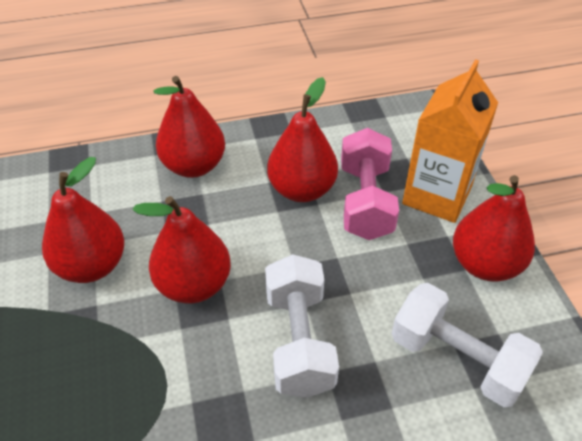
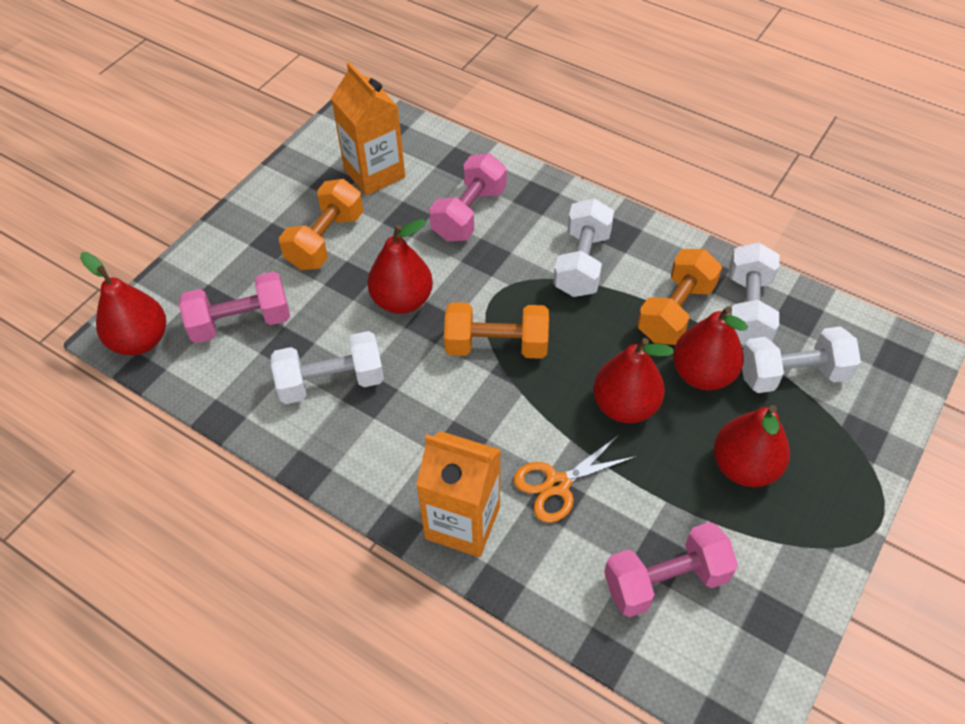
orange carton: 1 -> 2
orange dumbbell: 0 -> 3
orange scissors: 0 -> 1
pink dumbbell: 1 -> 3
white dumbbell: 2 -> 4

